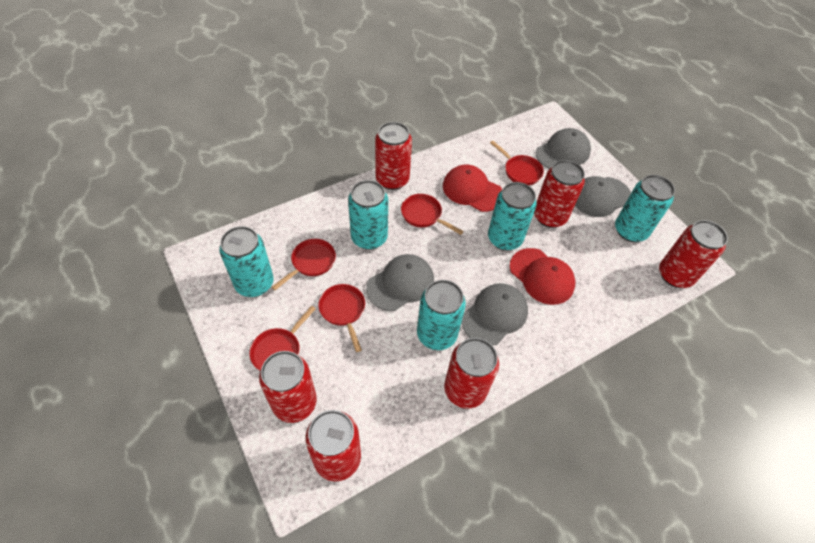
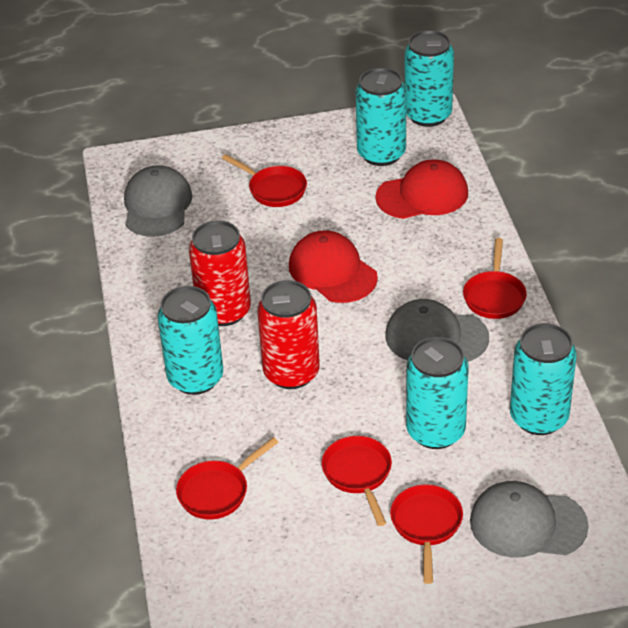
grey cap: 4 -> 3
red can: 6 -> 2

